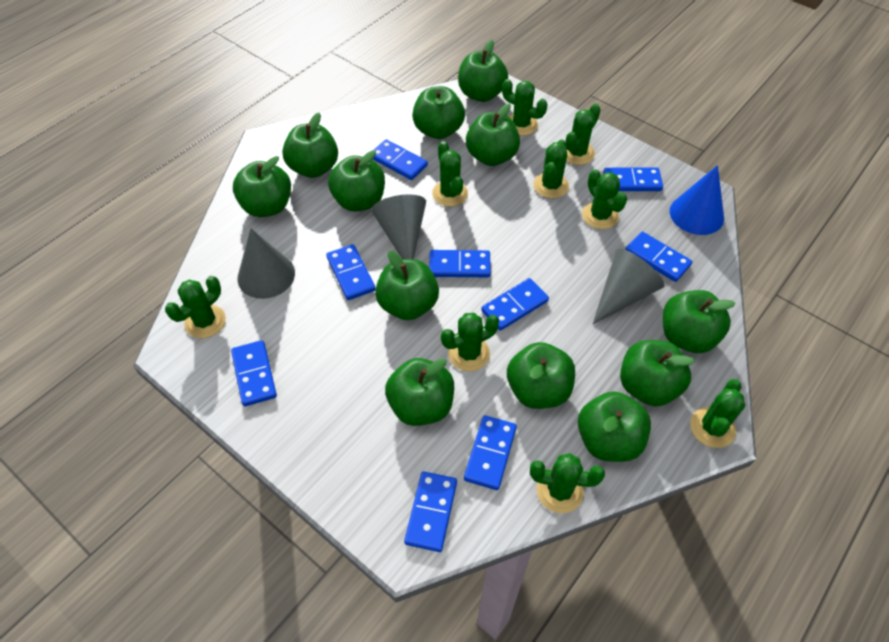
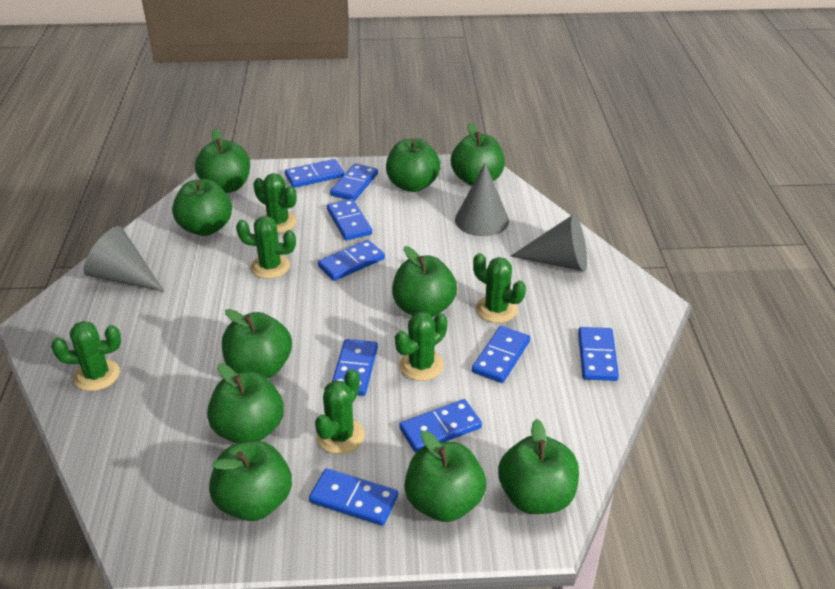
blue cone: 1 -> 0
green apple: 12 -> 10
green cactus: 9 -> 6

